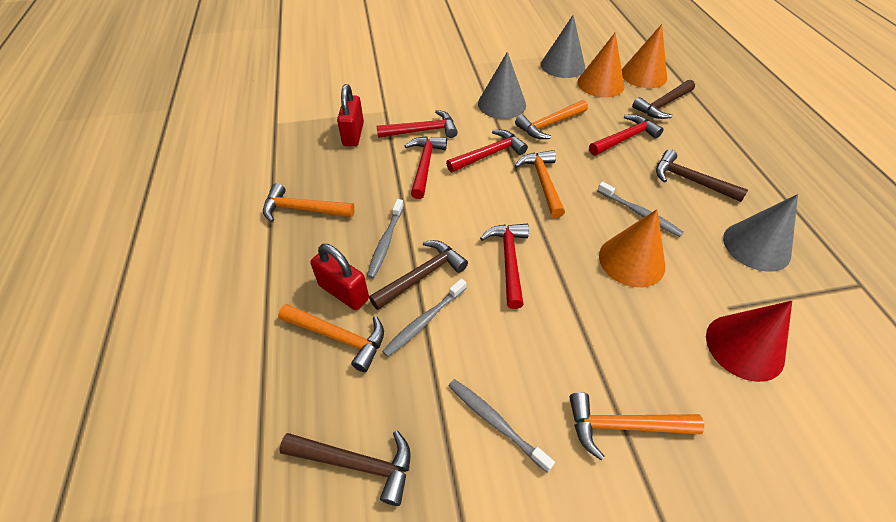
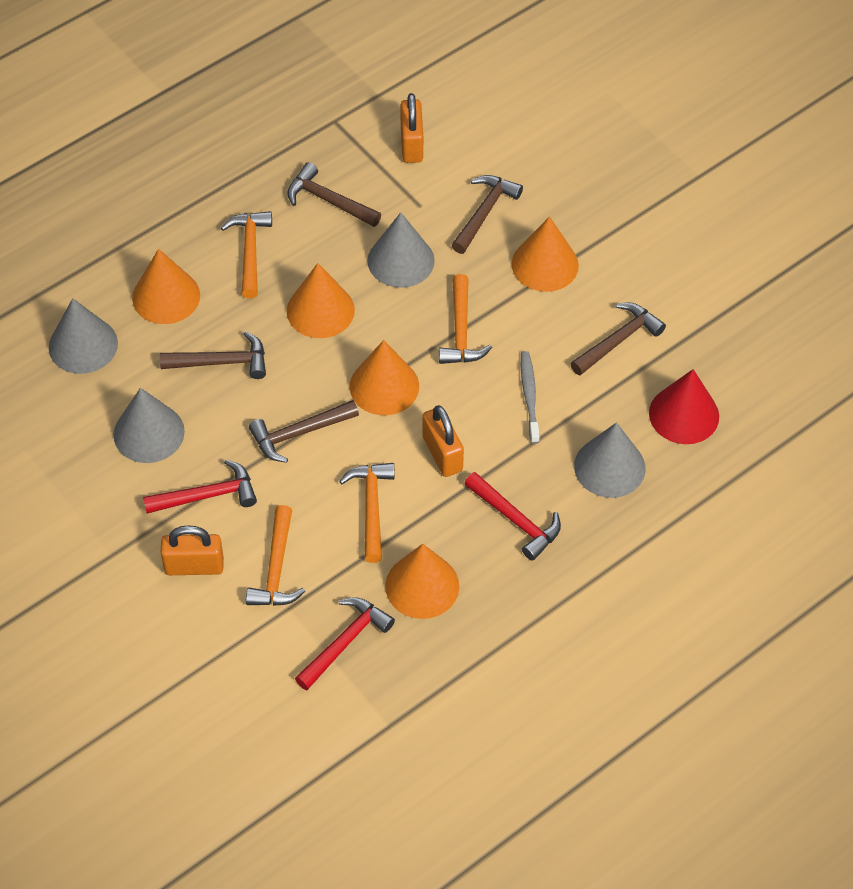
brown hammer: 4 -> 5
grey cone: 3 -> 4
grey toothbrush: 4 -> 1
orange cone: 3 -> 5
orange hammer: 5 -> 4
orange padlock: 0 -> 3
red hammer: 5 -> 3
red padlock: 2 -> 0

